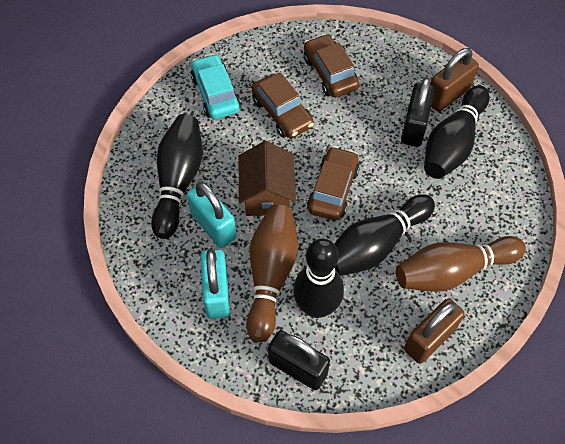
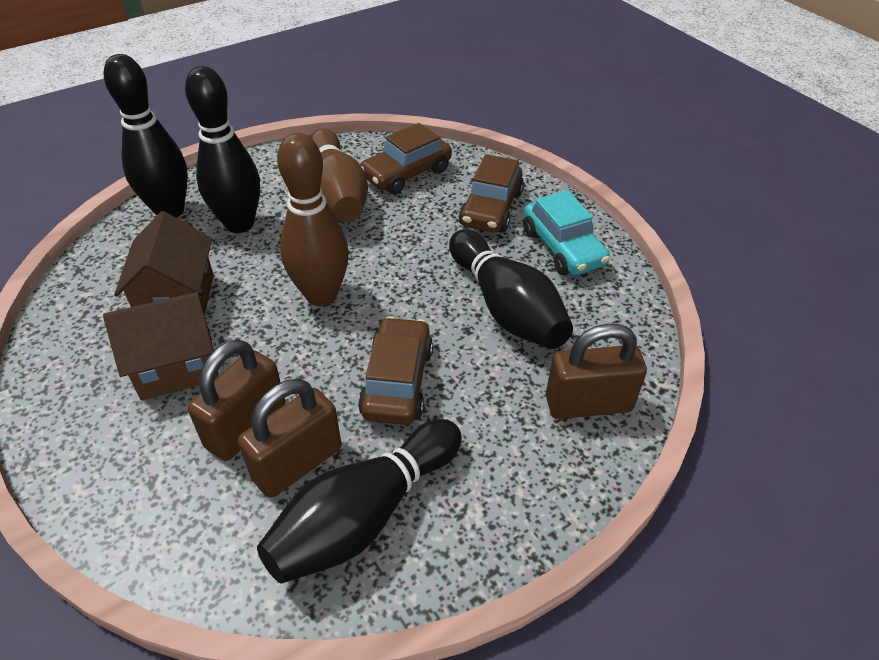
black padlock: 2 -> 0
brown house: 1 -> 2
brown padlock: 2 -> 3
turquoise padlock: 2 -> 0

